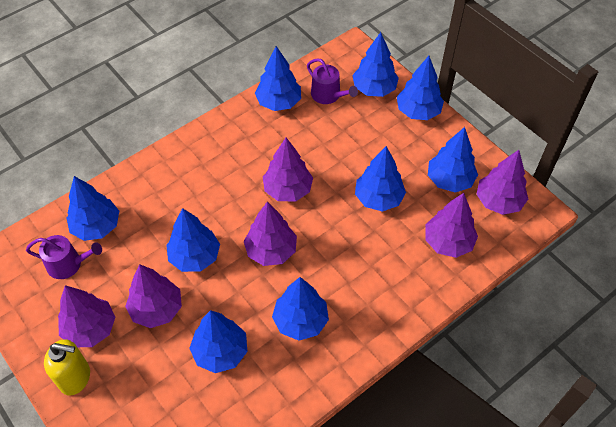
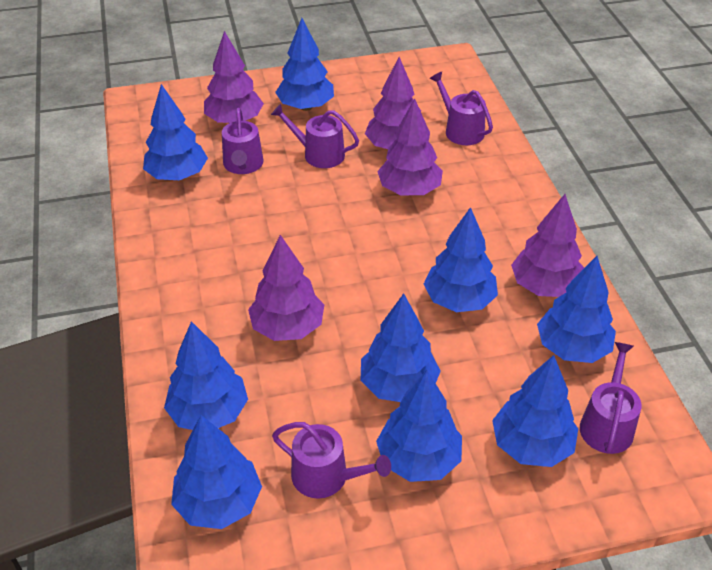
purple tree: 6 -> 5
purple watering can: 2 -> 5
yellow soap dispenser: 1 -> 0

